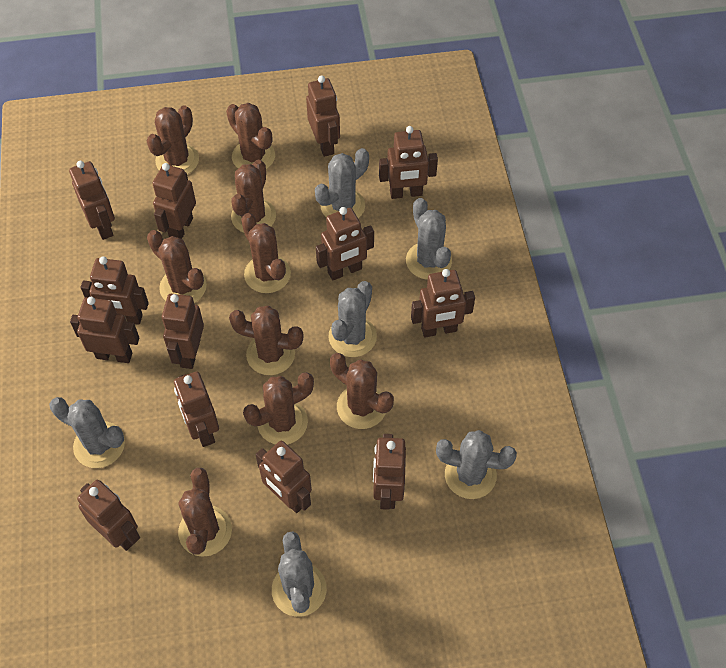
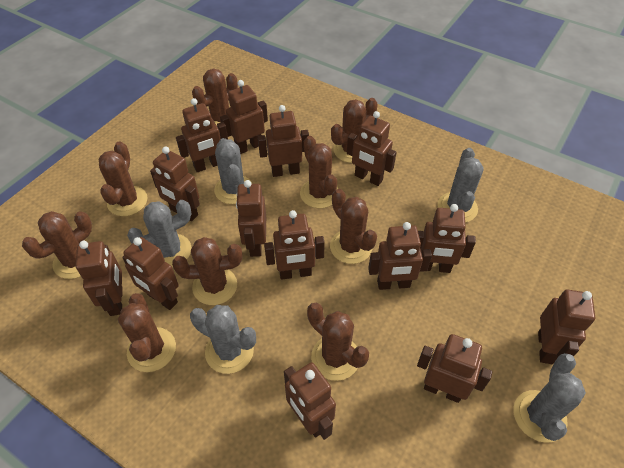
brown robot: 13 -> 14
grey cactus: 6 -> 5

